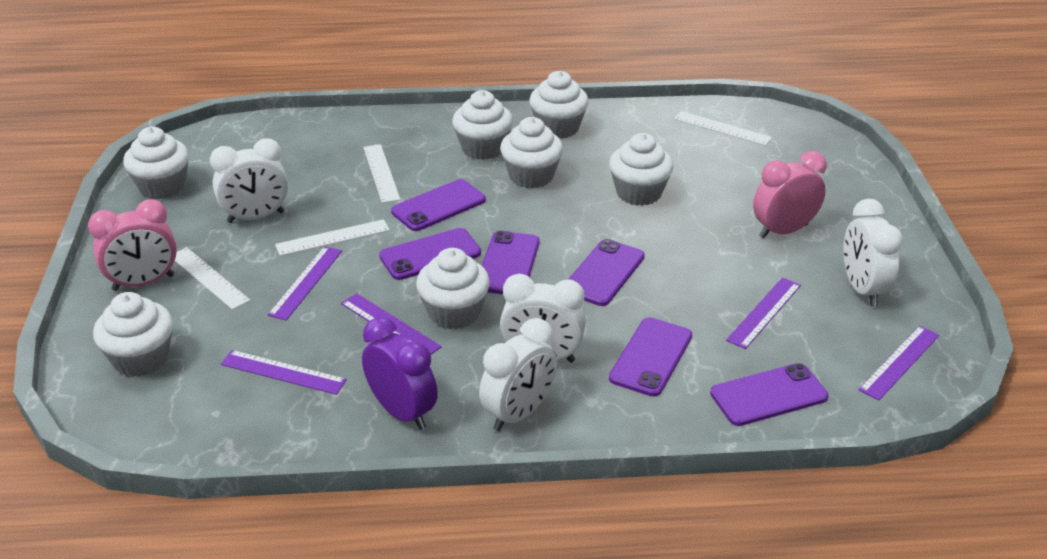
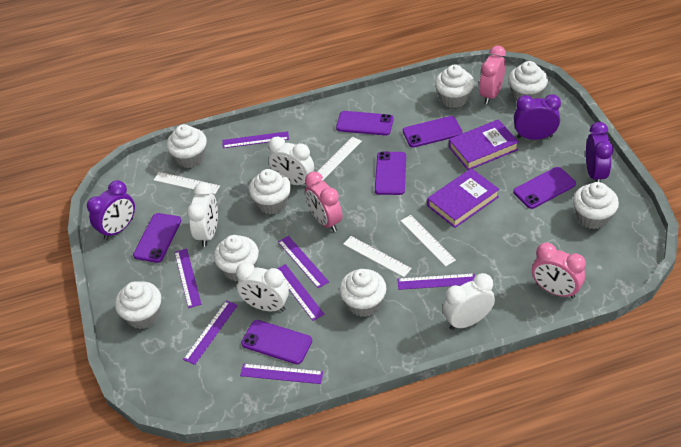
pink clock: 2 -> 3
purple book: 0 -> 2
purple clock: 1 -> 3
purple ruler: 5 -> 7
white cupcake: 7 -> 8

